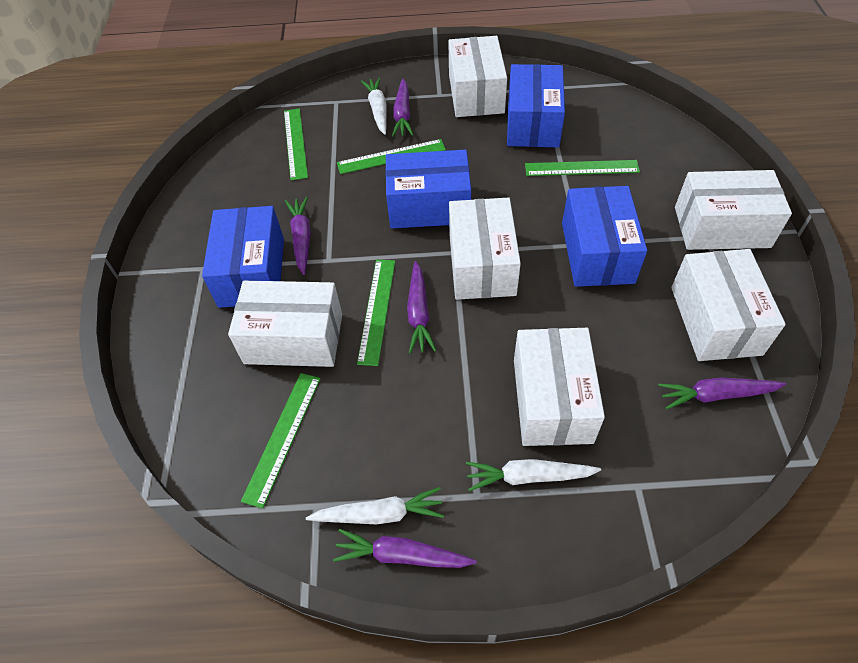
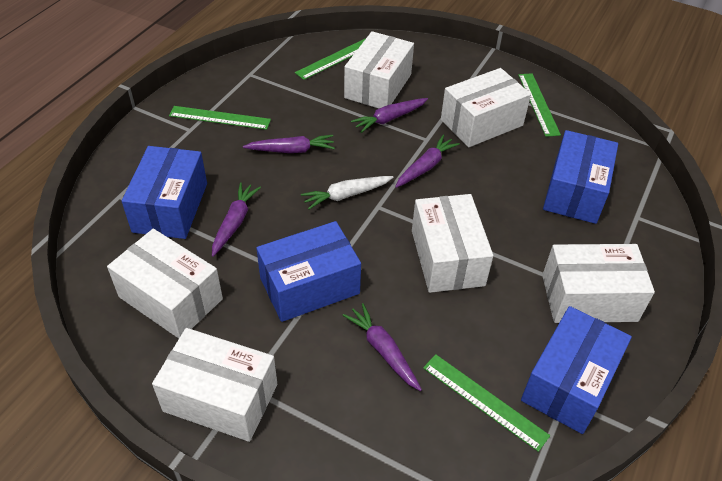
green ruler: 5 -> 4
white carrot: 3 -> 1

